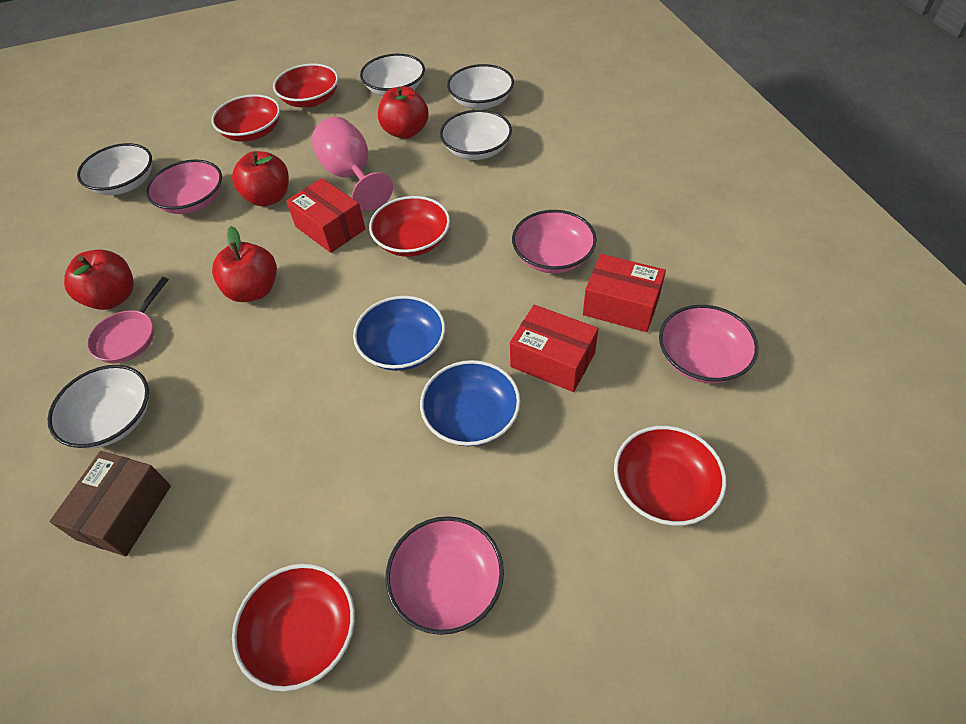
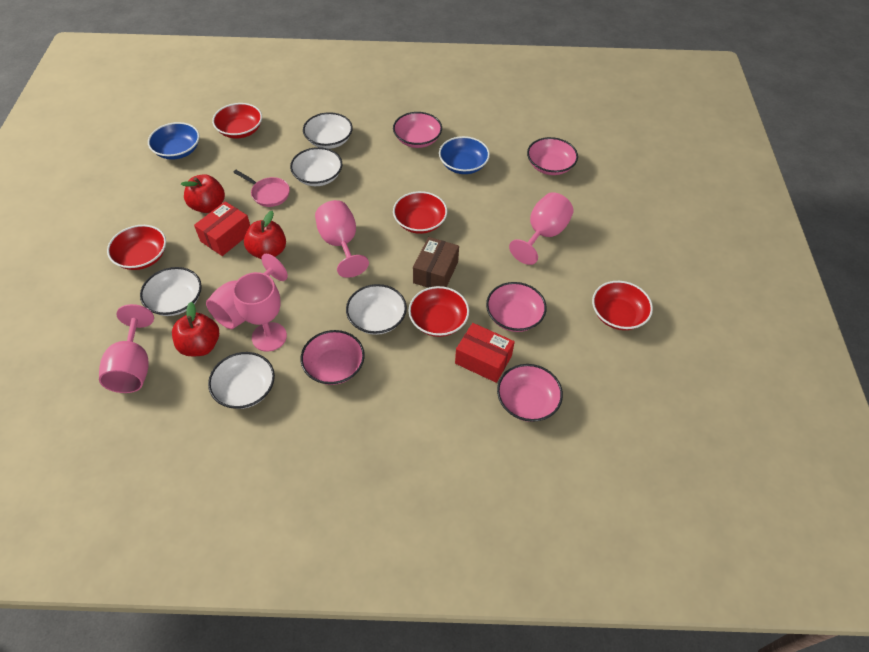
pink bowl: 4 -> 5
pink goblet: 1 -> 5
red apple: 4 -> 3
red box: 3 -> 2

